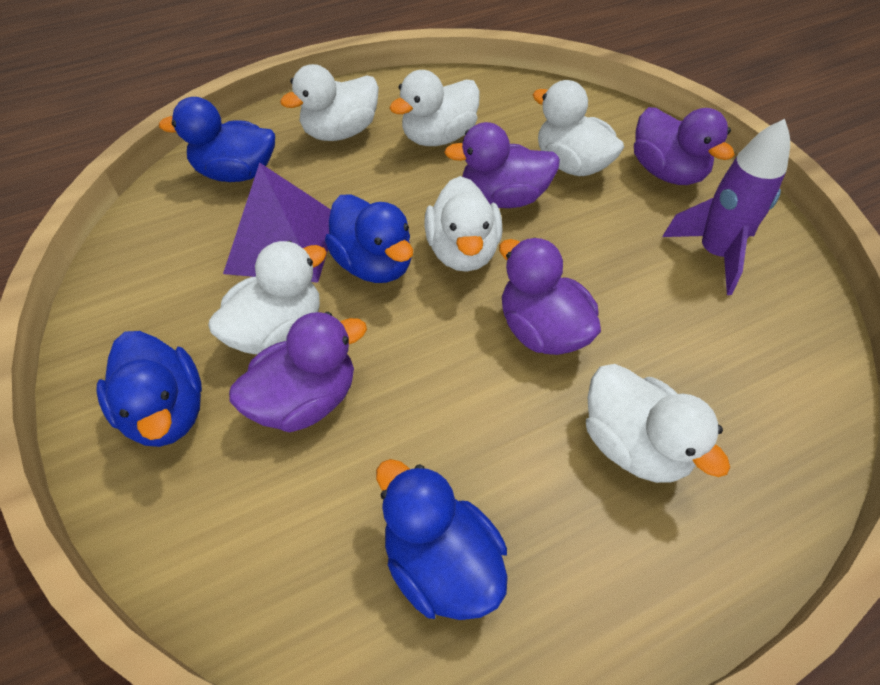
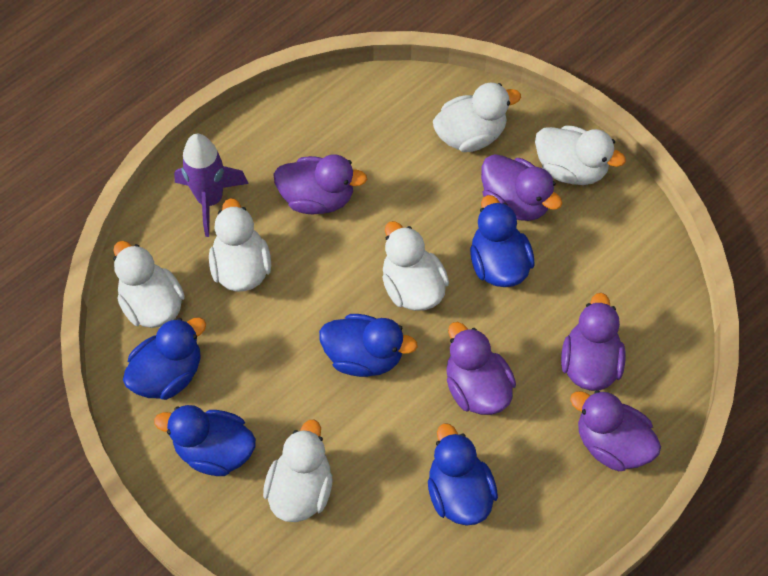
blue duck: 4 -> 5
purple duck: 4 -> 5
purple pyramid: 1 -> 0

